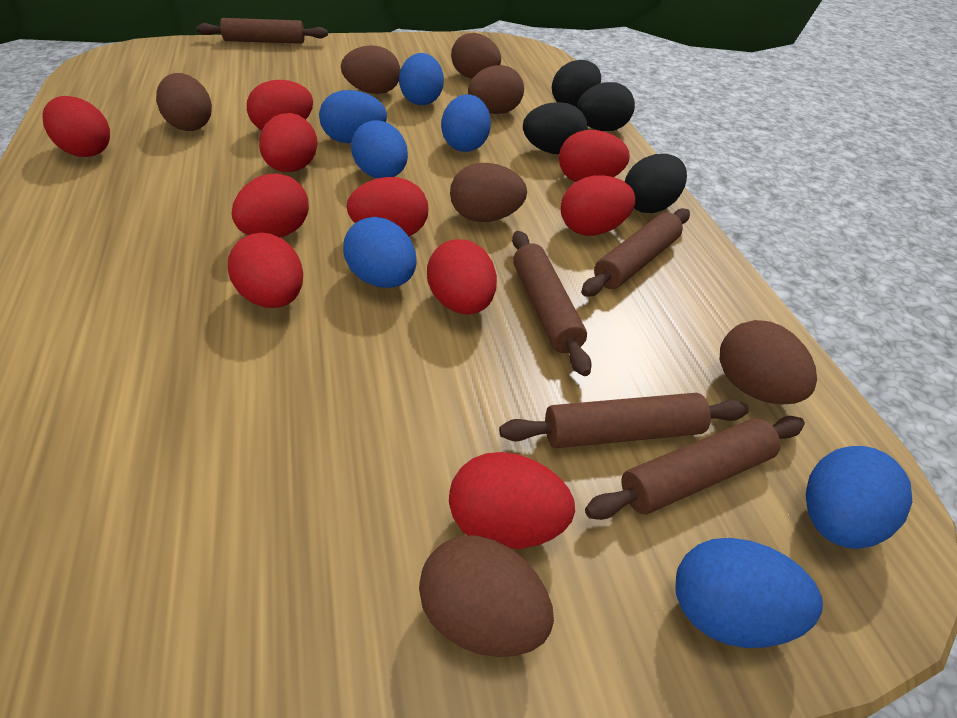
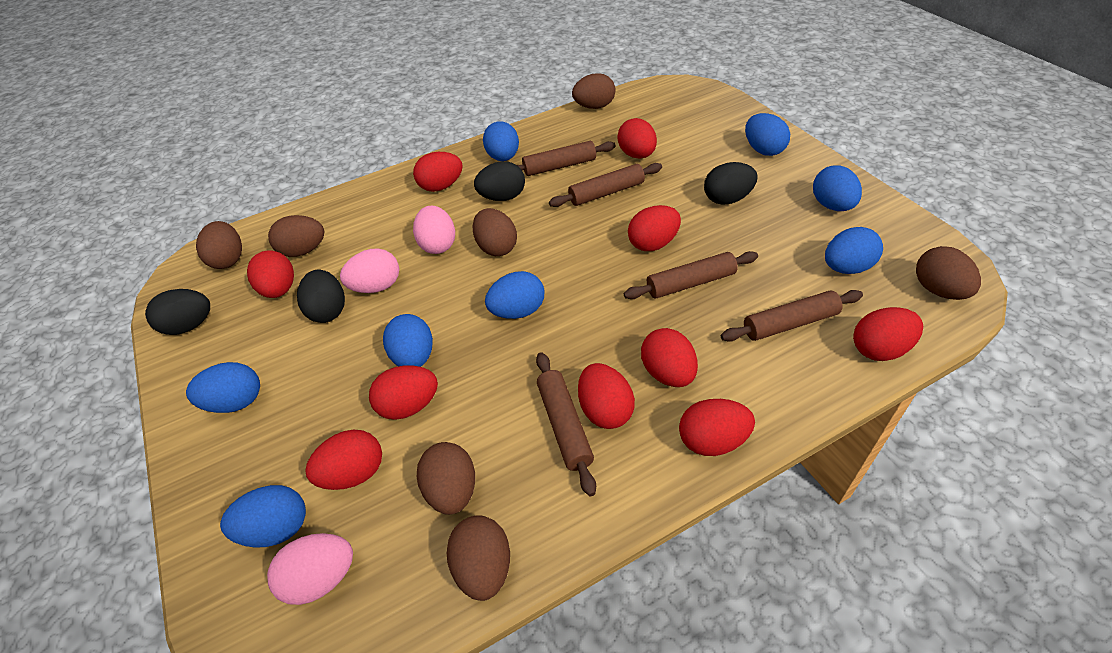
blue egg: 7 -> 8
pink egg: 0 -> 3

